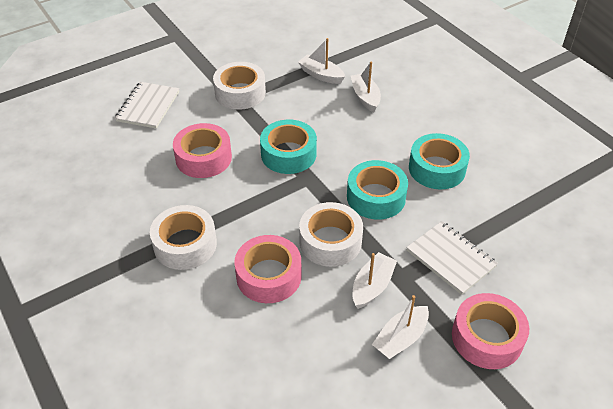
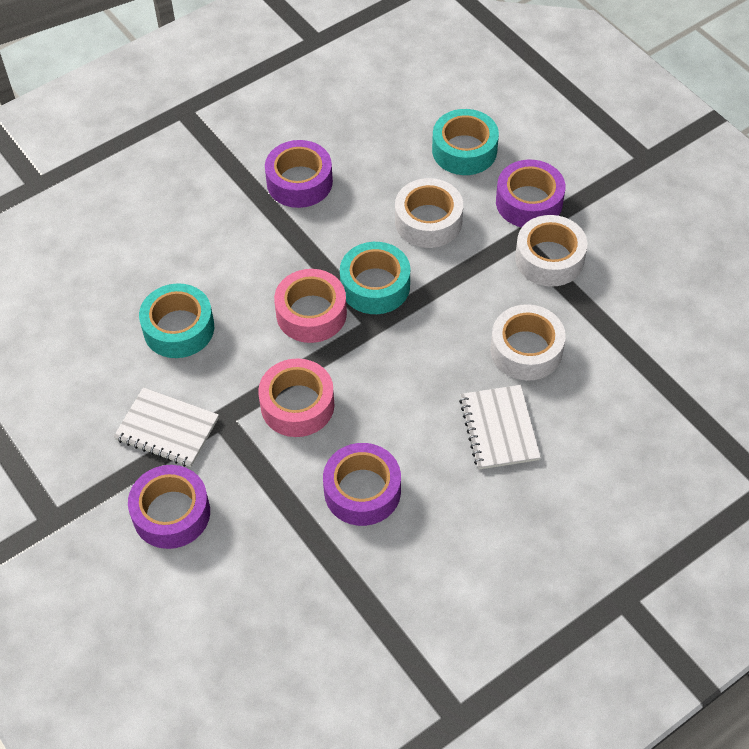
pink tape: 3 -> 2
purple tape: 0 -> 4
white boat: 4 -> 0

